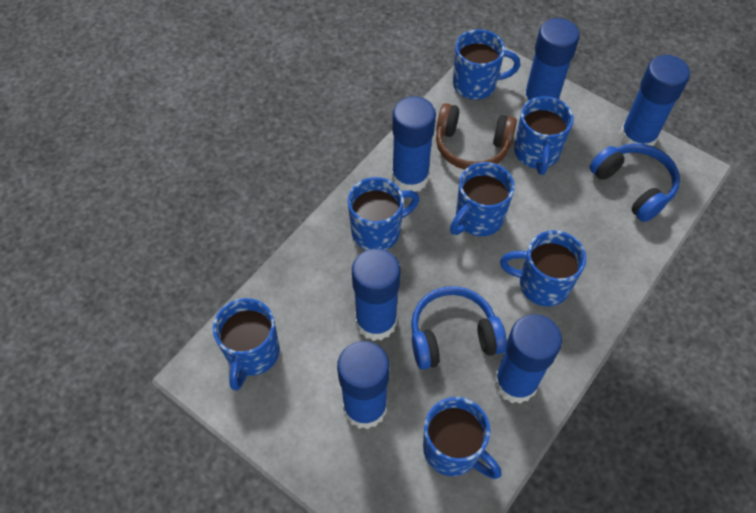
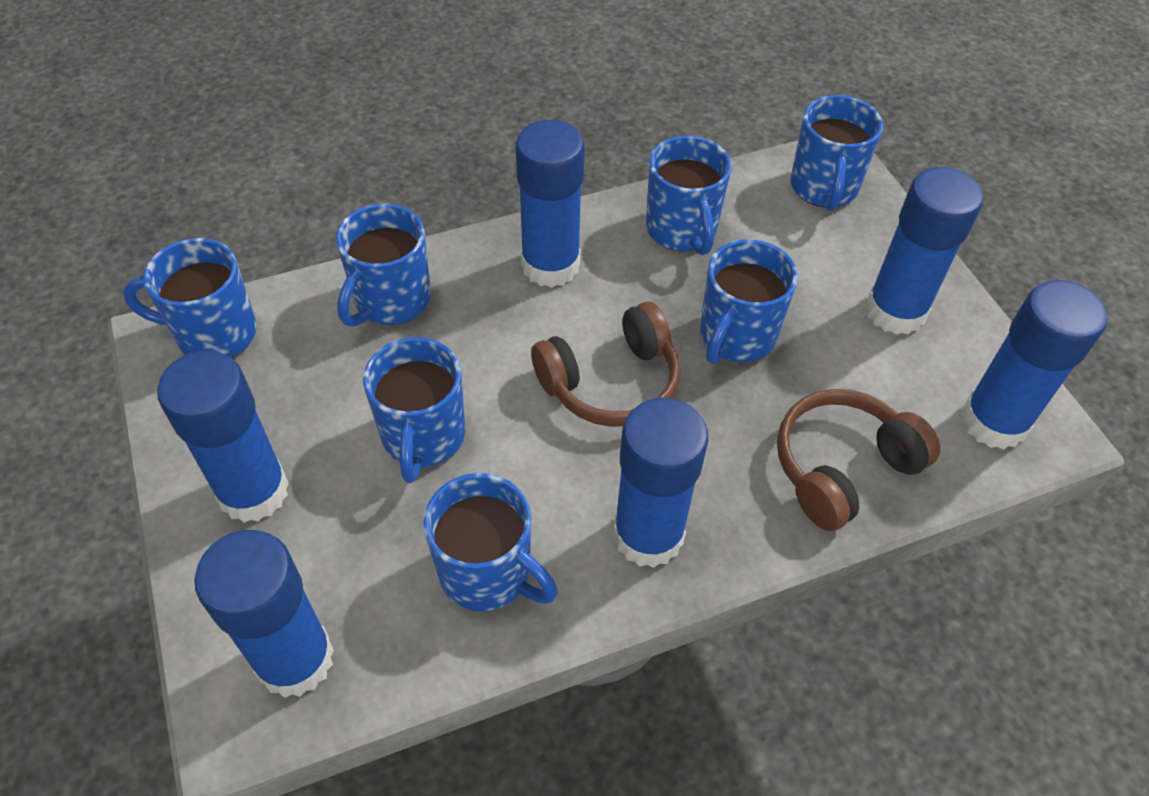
blue headphones: 2 -> 0
brown headphones: 1 -> 2

